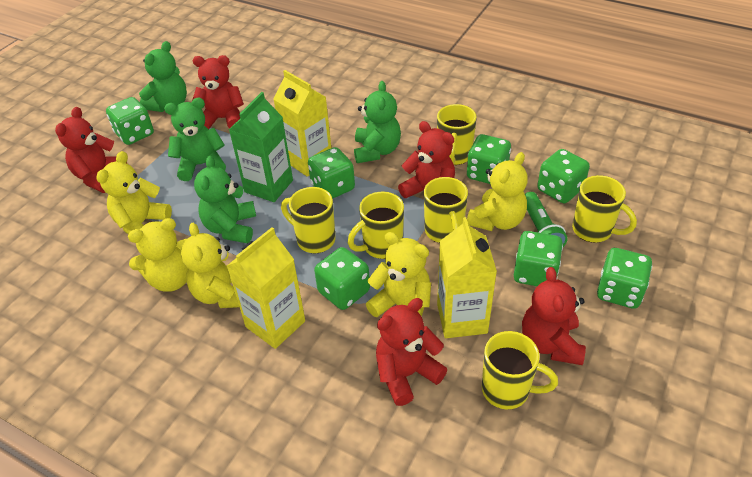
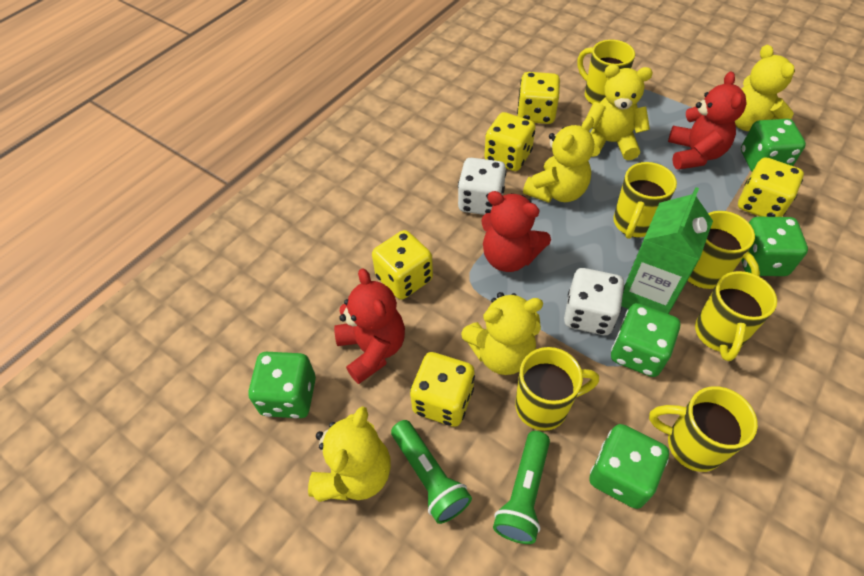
green dice: 7 -> 5
green flashlight: 1 -> 2
green teddy bear: 4 -> 0
red teddy bear: 5 -> 3
white dice: 0 -> 2
yellow carton: 3 -> 0
yellow dice: 0 -> 5

